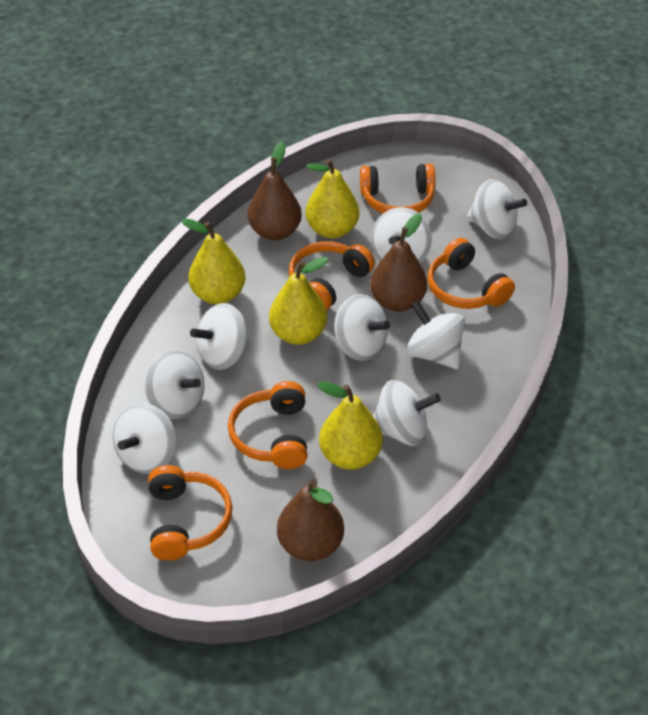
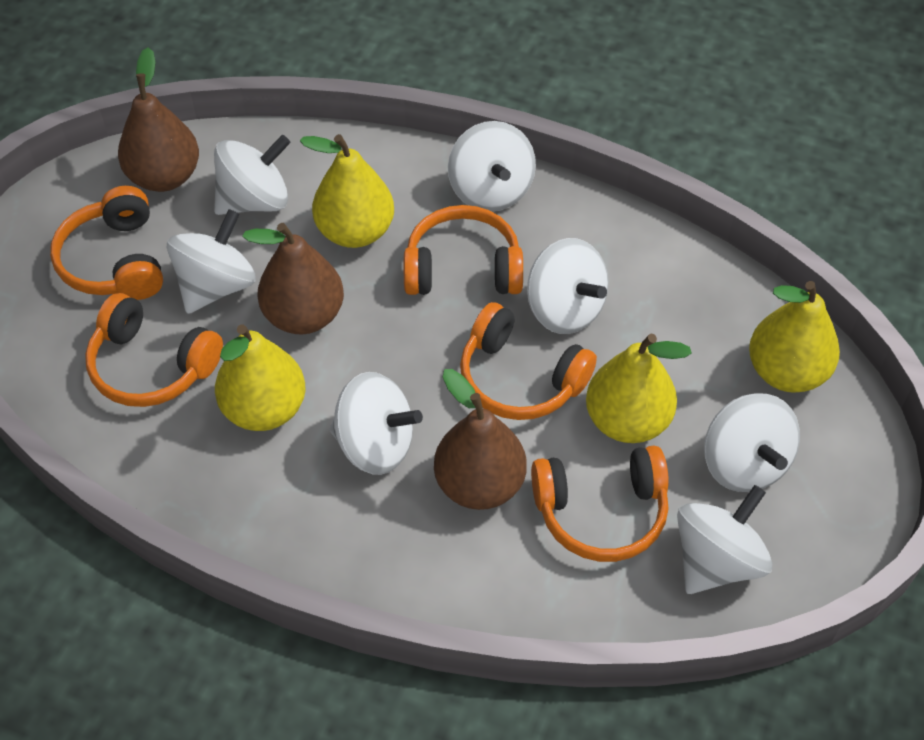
white spinning top: 8 -> 7

